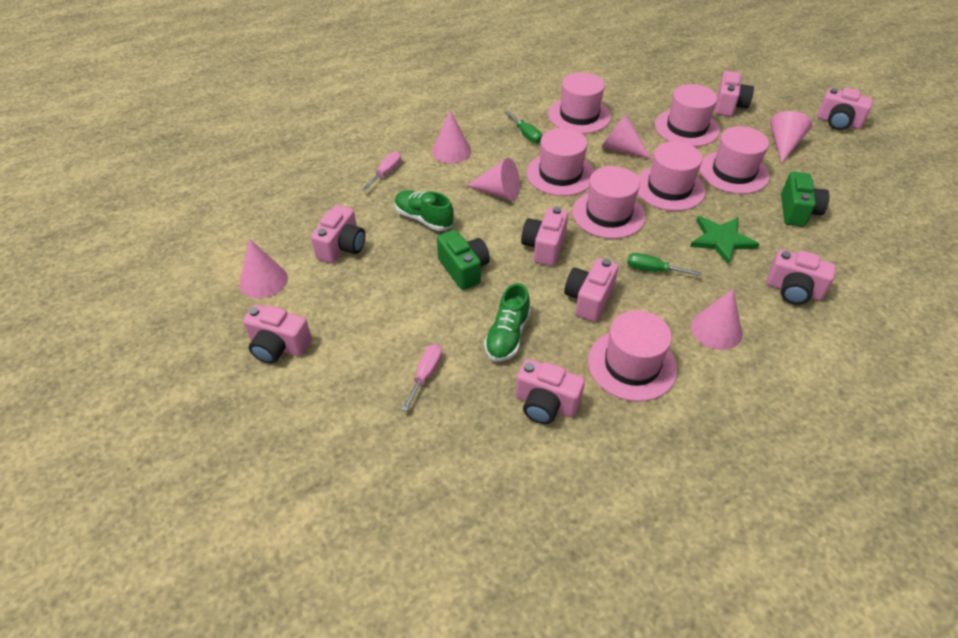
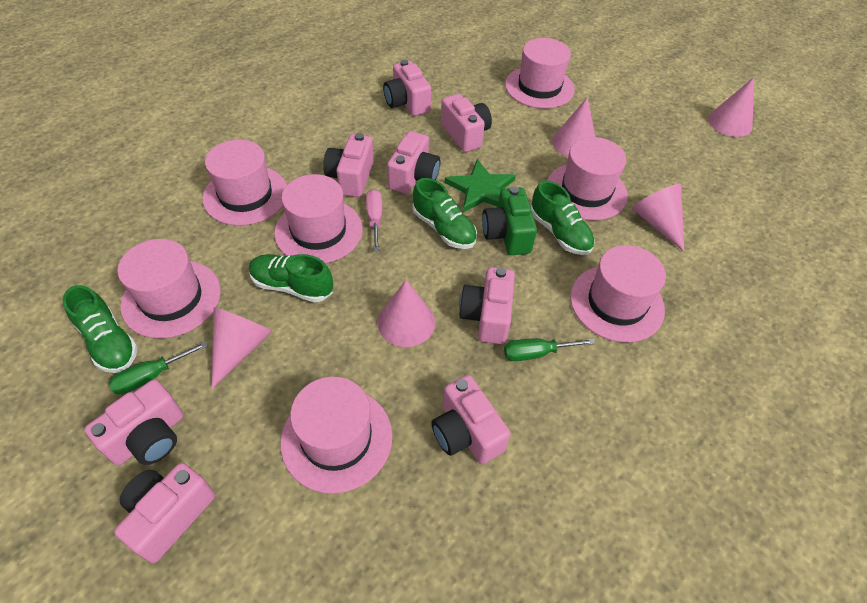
green camera: 2 -> 1
green shoe: 2 -> 4
pink cone: 6 -> 5
pink screwdriver: 2 -> 1

